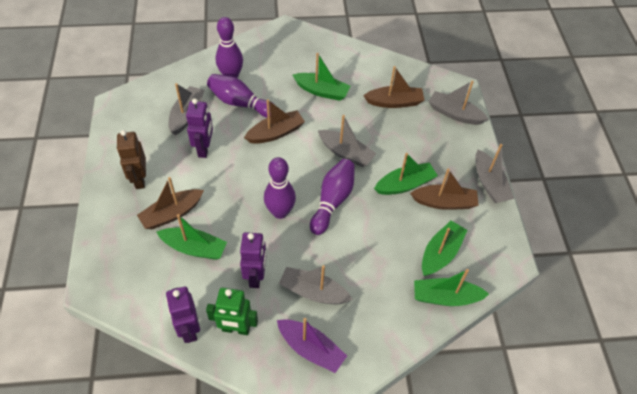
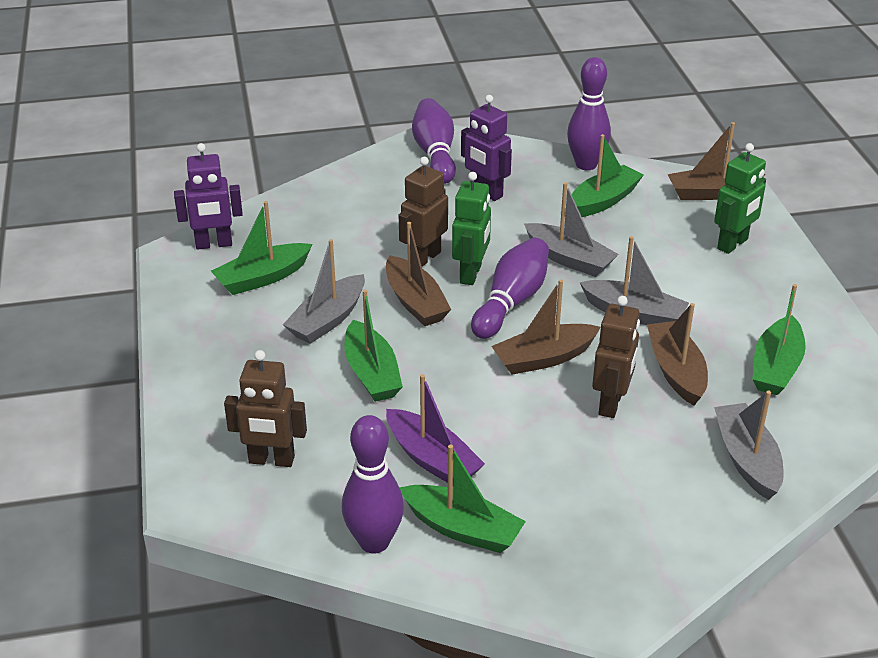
brown robot: 1 -> 3
green robot: 1 -> 2
grey boat: 5 -> 4
purple robot: 3 -> 2

